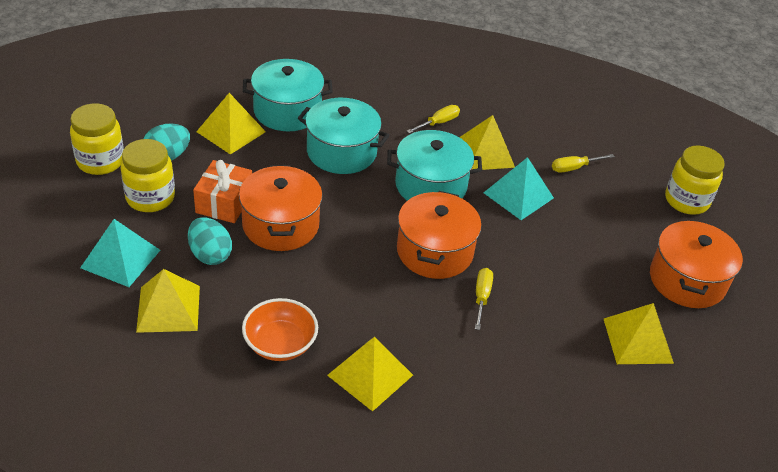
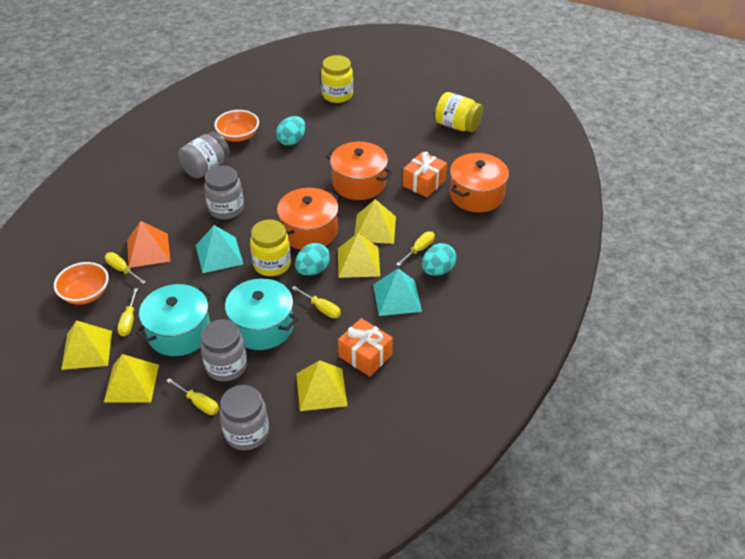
grey jar: 0 -> 4
orange bowl: 1 -> 2
orange gift: 1 -> 2
orange pyramid: 0 -> 1
turquoise egg: 2 -> 3
turquoise pot: 3 -> 2
yellow screwdriver: 3 -> 5

